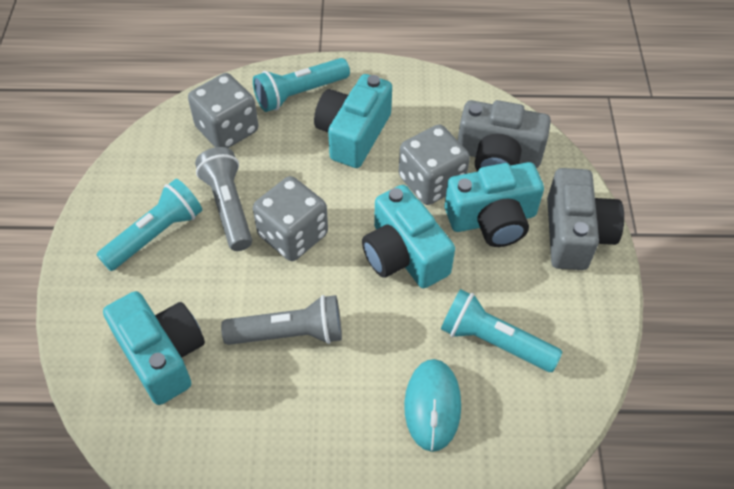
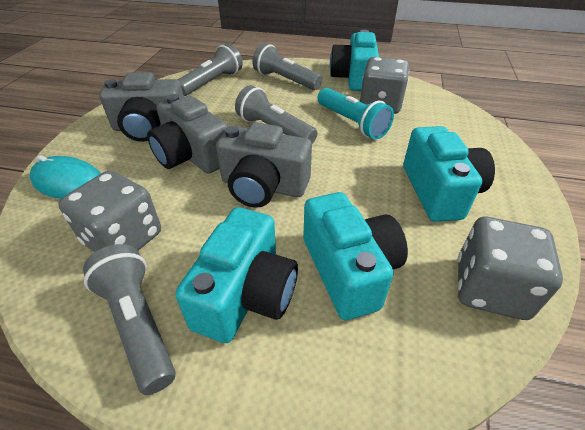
grey camera: 2 -> 3
grey flashlight: 2 -> 4
turquoise flashlight: 3 -> 1

